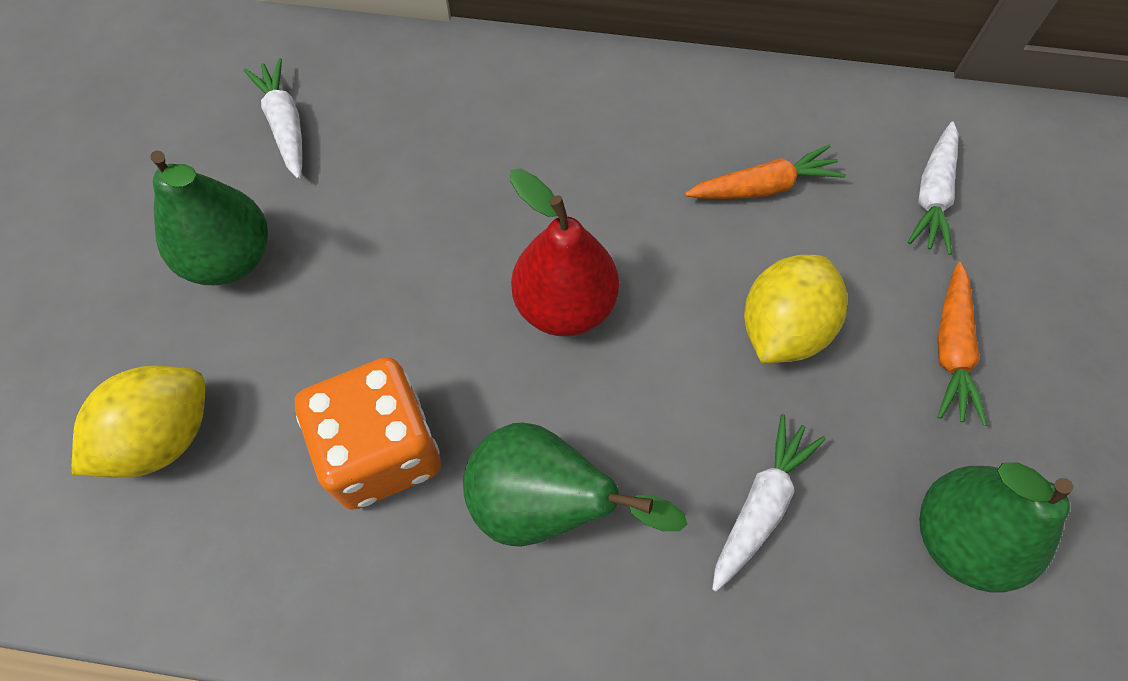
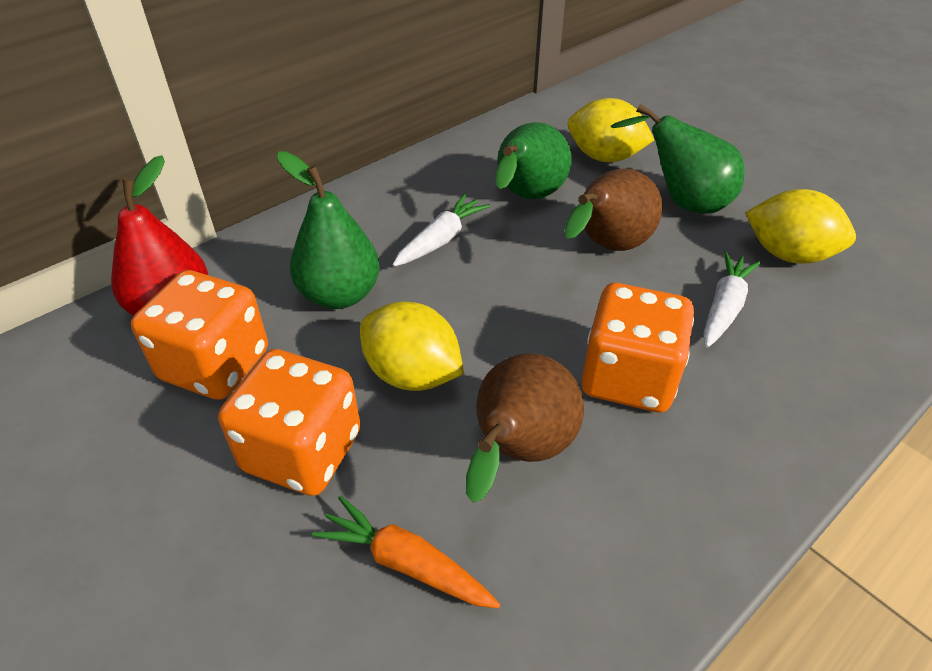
brown pear: 0 -> 2
orange carrot: 2 -> 1
orange dice: 1 -> 3
white carrot: 3 -> 2
yellow lemon: 2 -> 3

